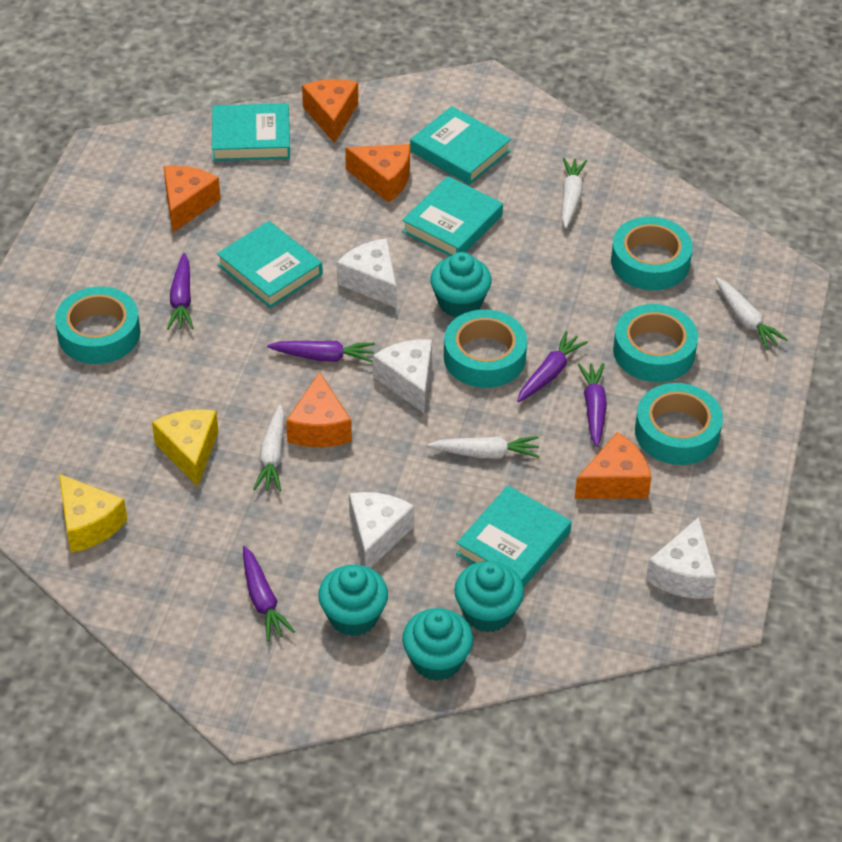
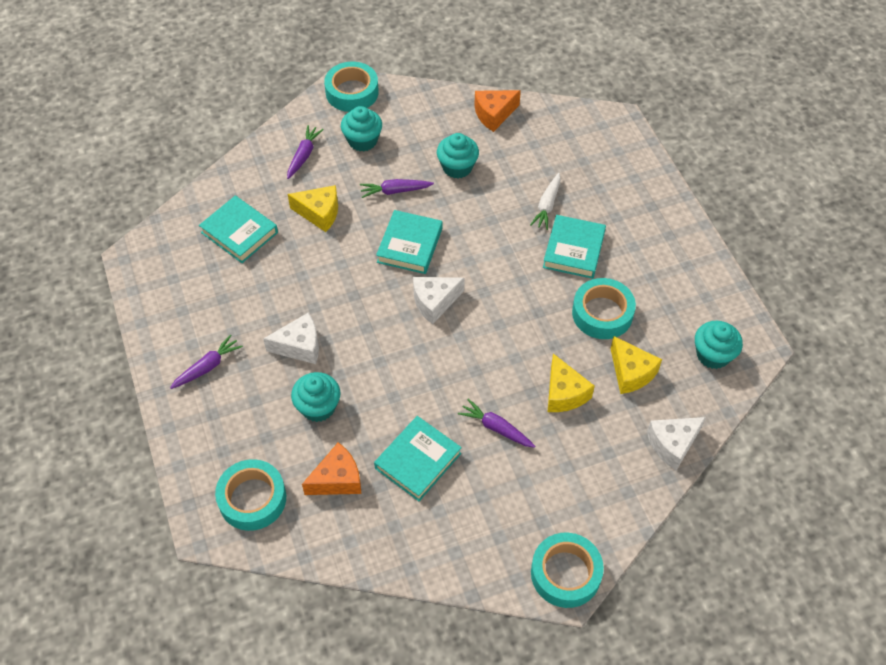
orange cheese: 5 -> 2
purple carrot: 5 -> 4
turquoise book: 5 -> 4
turquoise tape: 5 -> 4
white carrot: 4 -> 1
white cheese: 4 -> 3
yellow cheese: 2 -> 3

